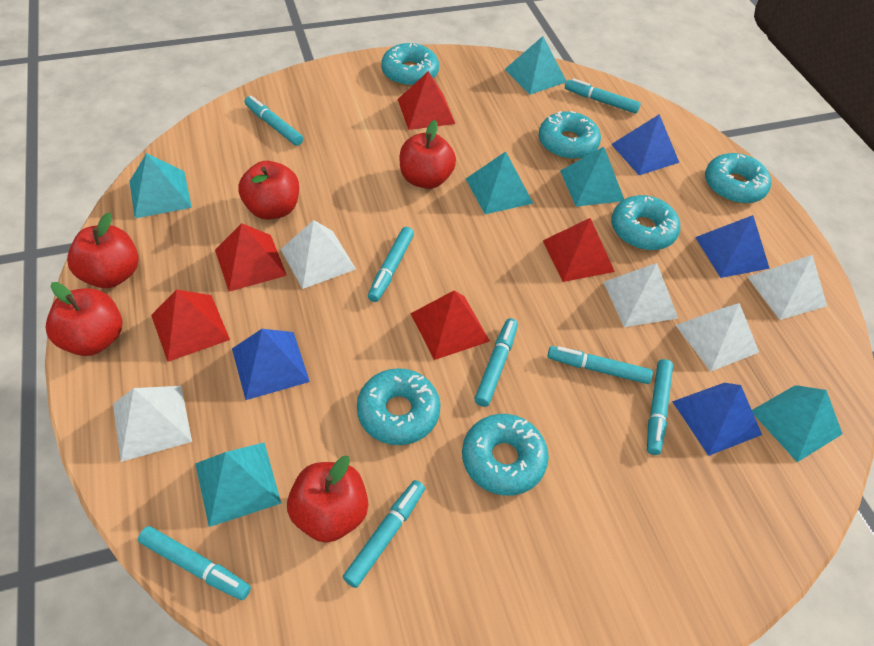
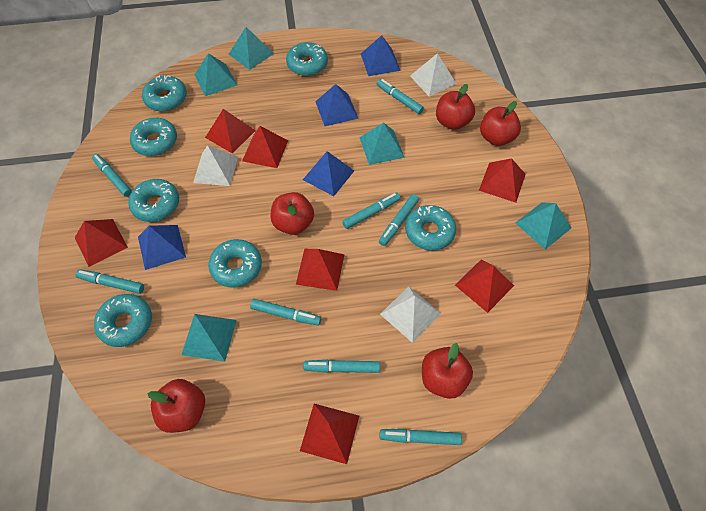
red pyramid: 5 -> 7
turquoise donut: 6 -> 7
turquoise pyramid: 6 -> 5
white pyramid: 5 -> 3

